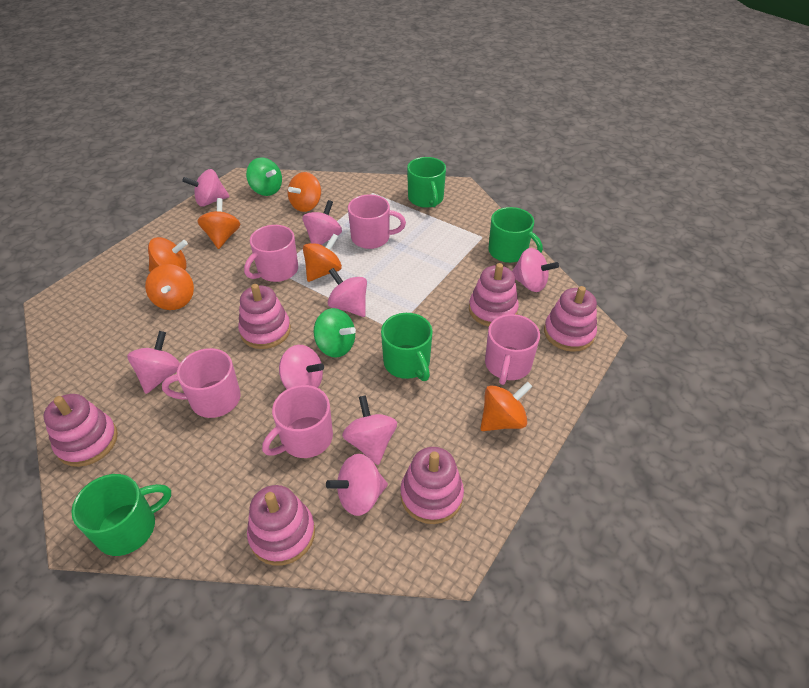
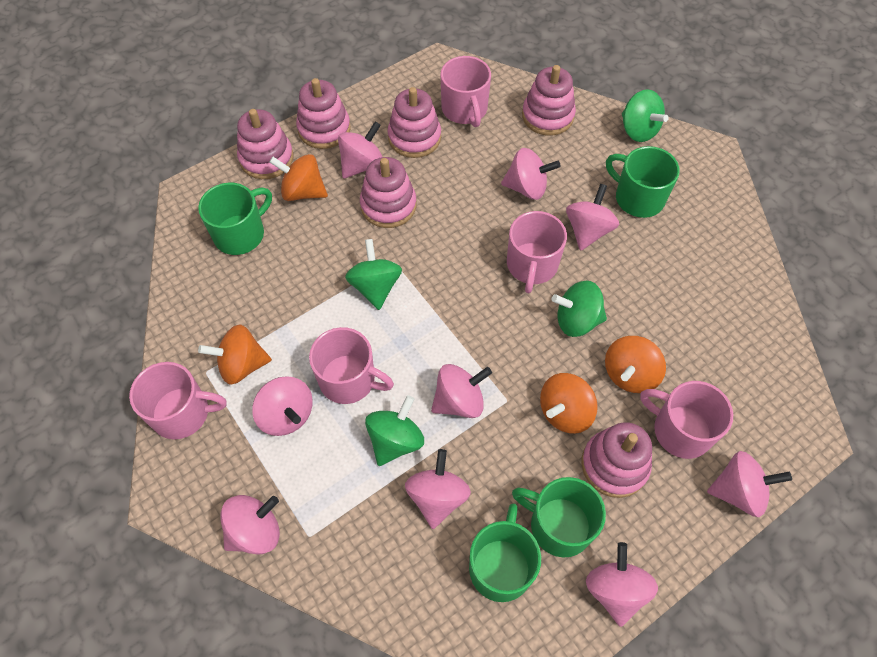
green spinning top: 2 -> 4
orange spinning top: 6 -> 4
pink spinning top: 8 -> 9

